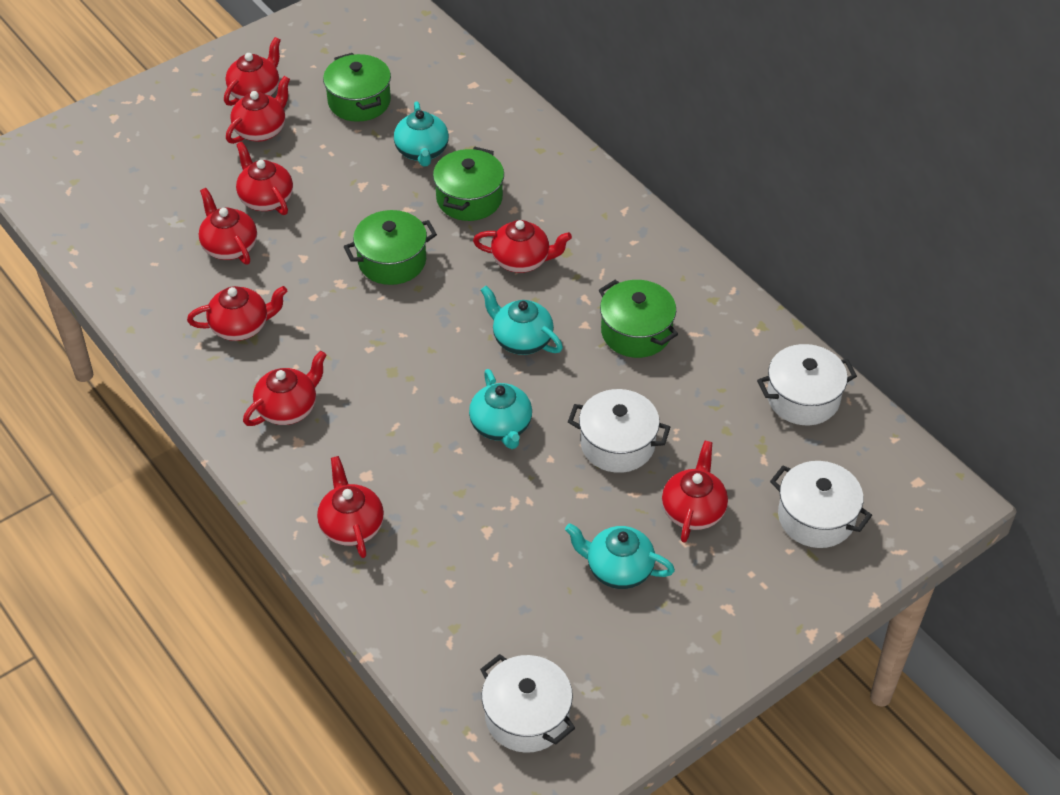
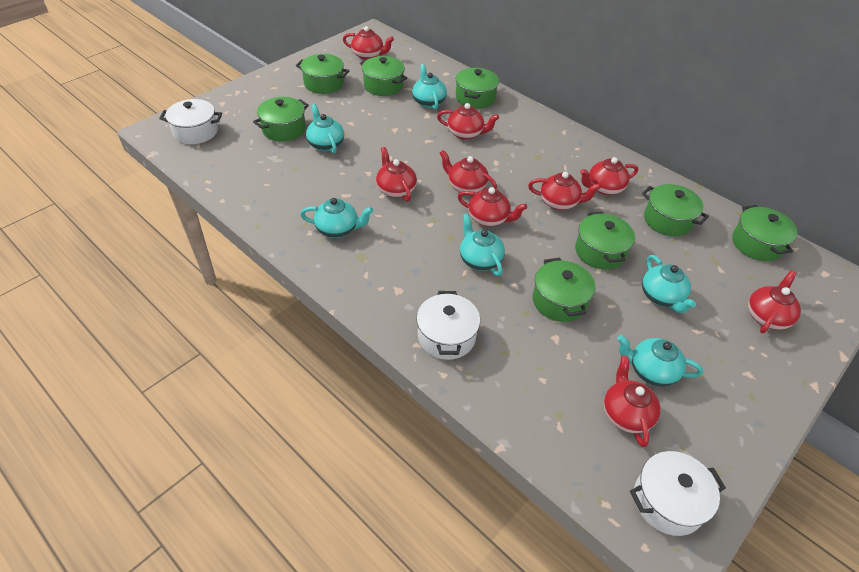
green pot: 4 -> 8
turquoise teapot: 4 -> 6
white pot: 4 -> 3

